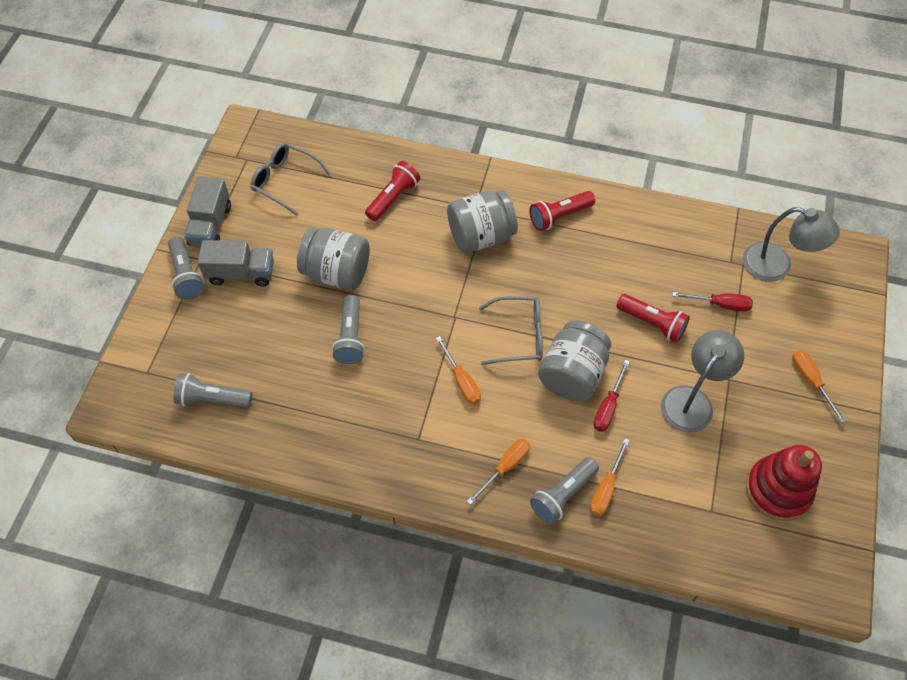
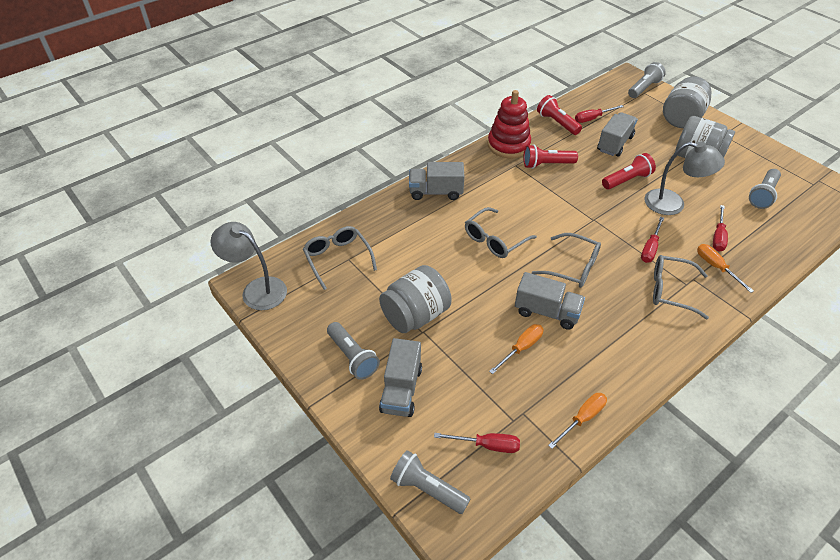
grey glasses: 2 -> 4
grey truck: 2 -> 4
orange screwdriver: 4 -> 3
red screwdriver: 2 -> 4

